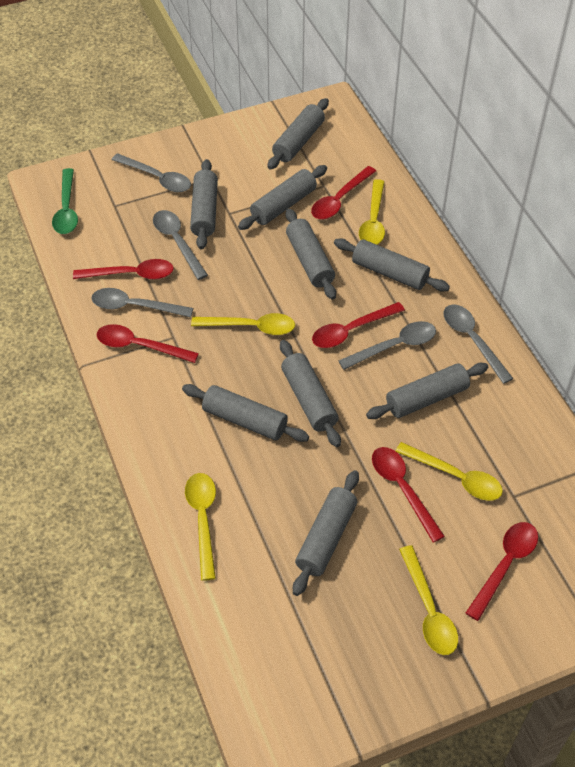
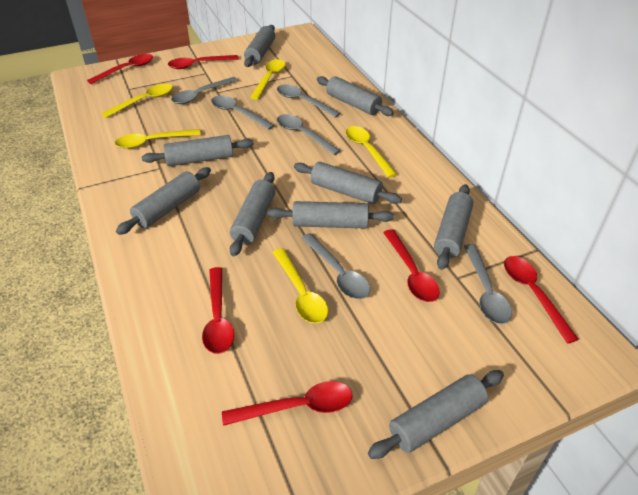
green spoon: 1 -> 0
grey spoon: 5 -> 6

